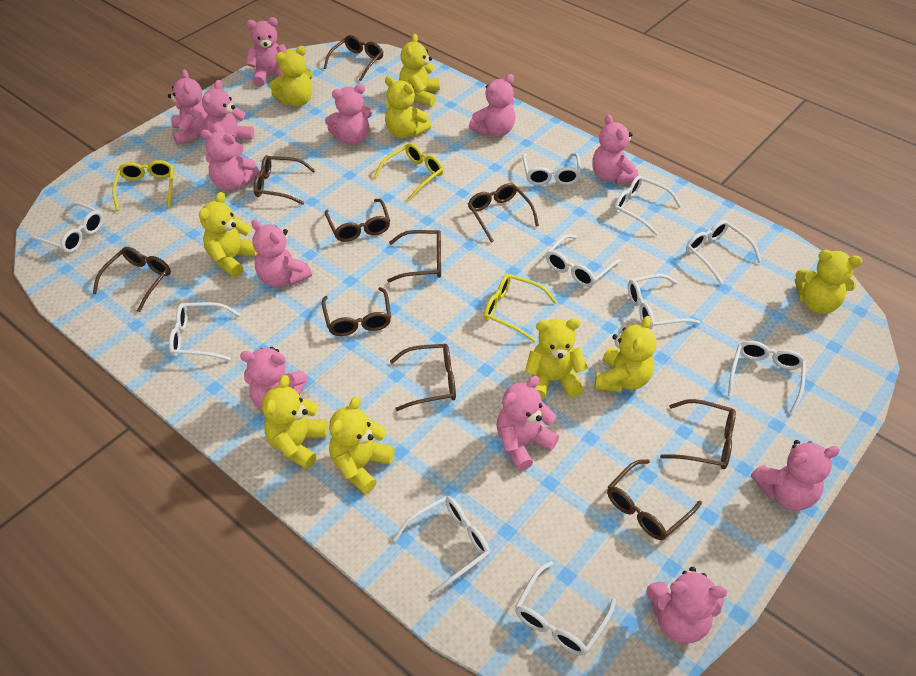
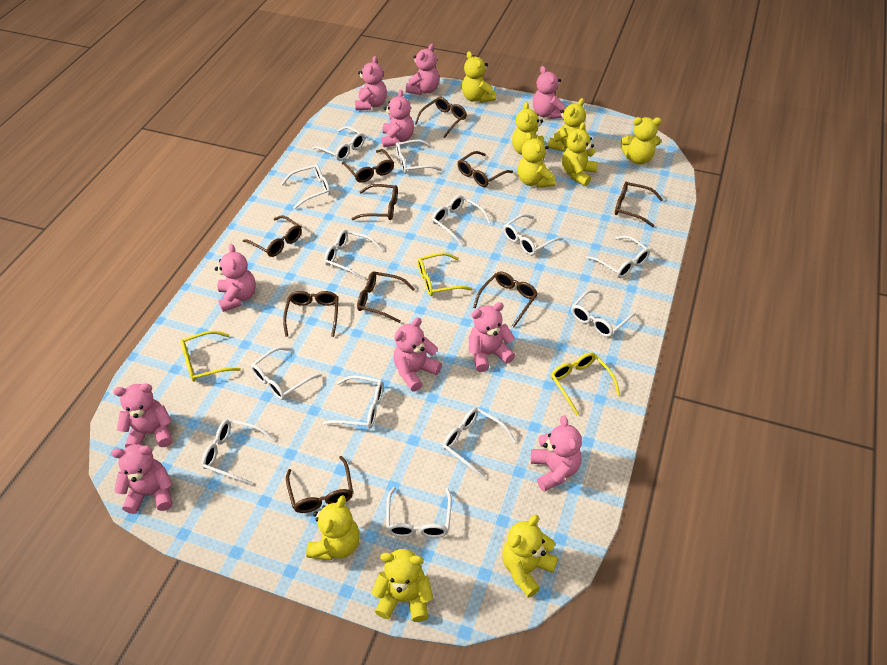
pink teddy bear: 12 -> 10
white glasses: 10 -> 13

